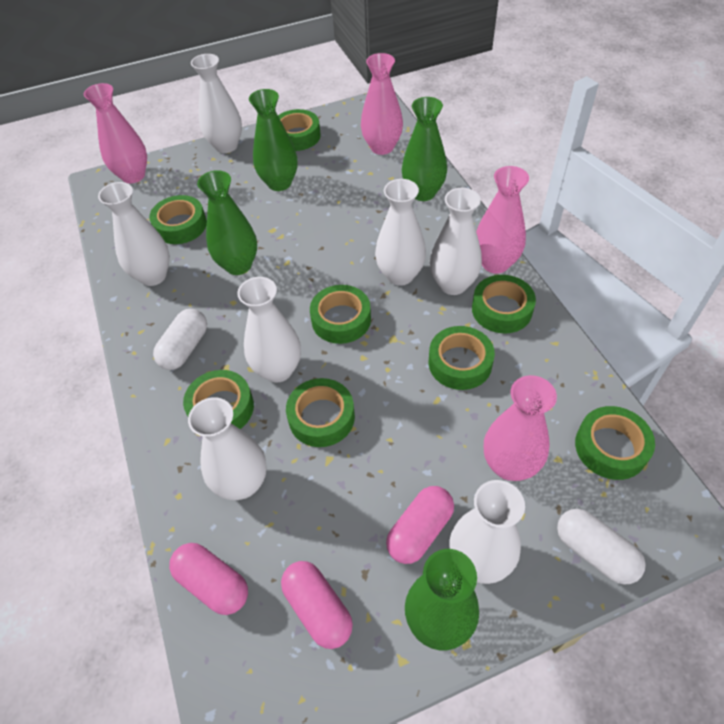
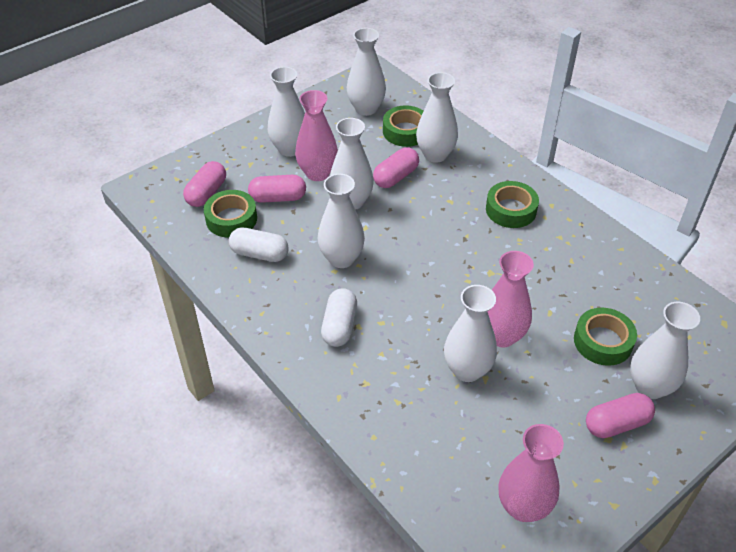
green tape: 8 -> 4
green vase: 4 -> 0
pink capsule: 3 -> 4
pink vase: 4 -> 3

